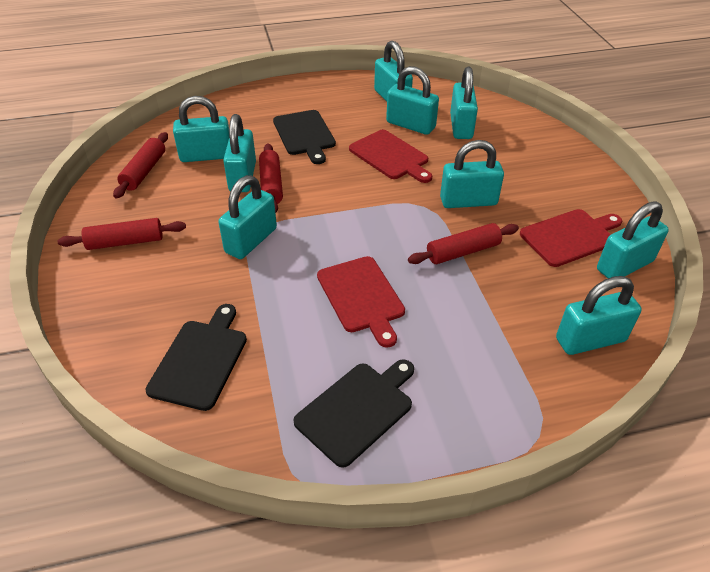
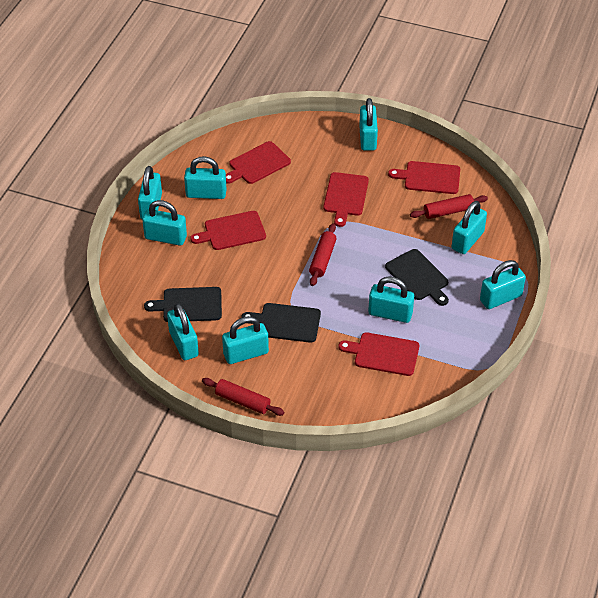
red cutting board: 3 -> 5
red rolling pin: 4 -> 3

